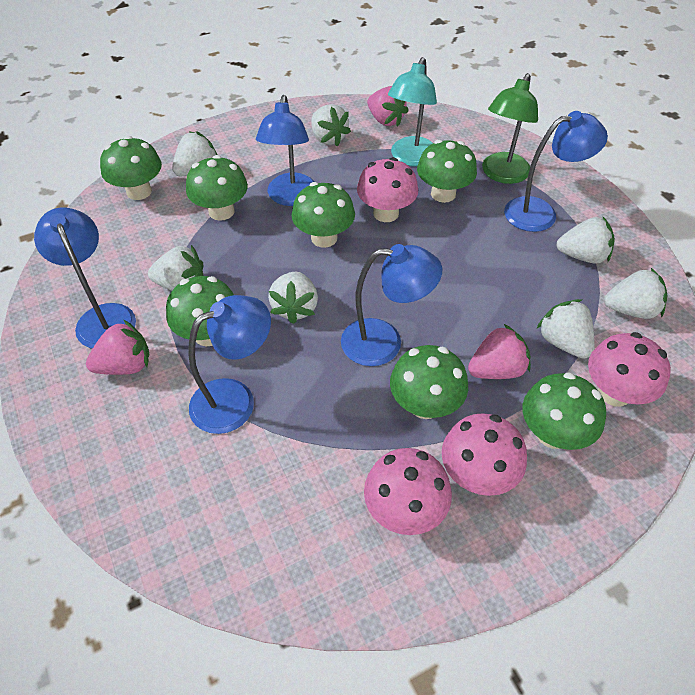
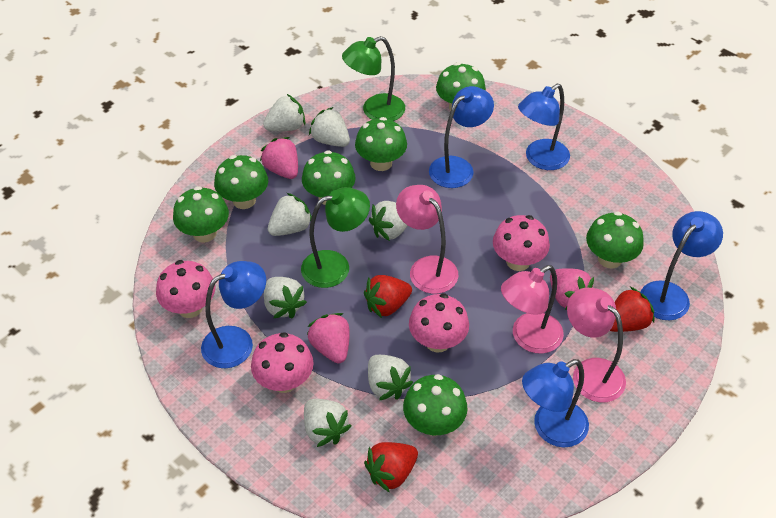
green lamp: 1 -> 2
pink lamp: 0 -> 3
red strawberry: 0 -> 3
turquoise lamp: 1 -> 0

